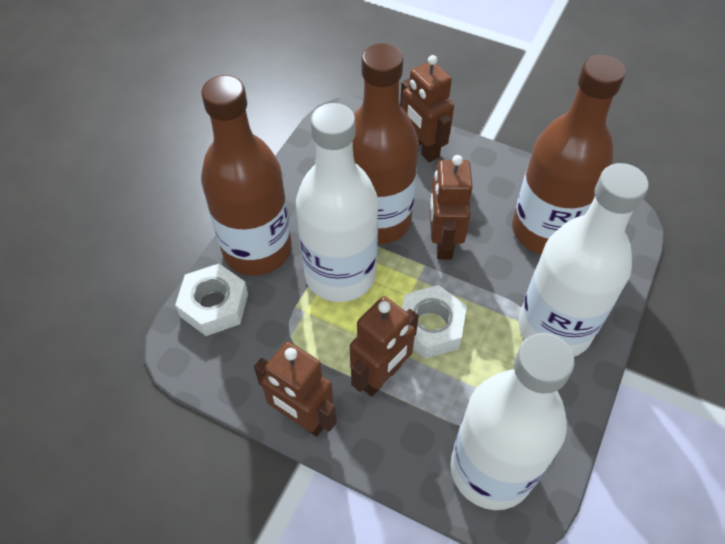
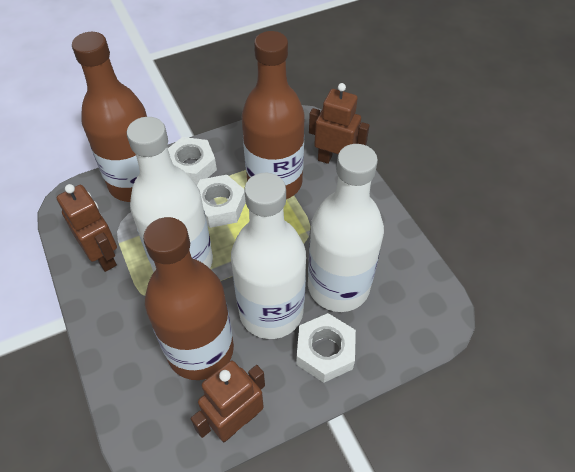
brown robot: 4 -> 3
white nut: 2 -> 3

